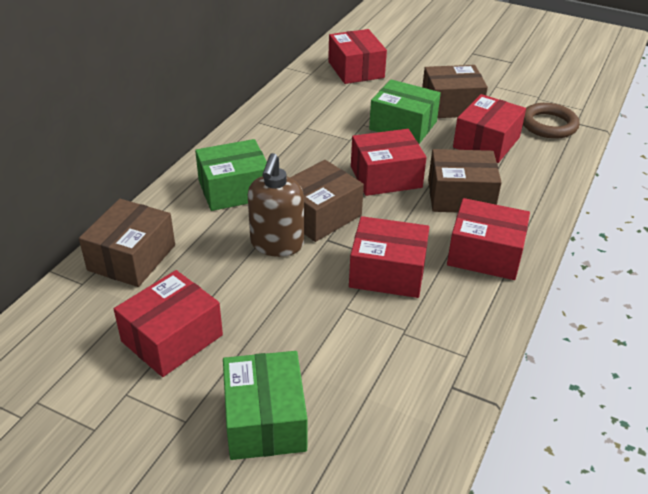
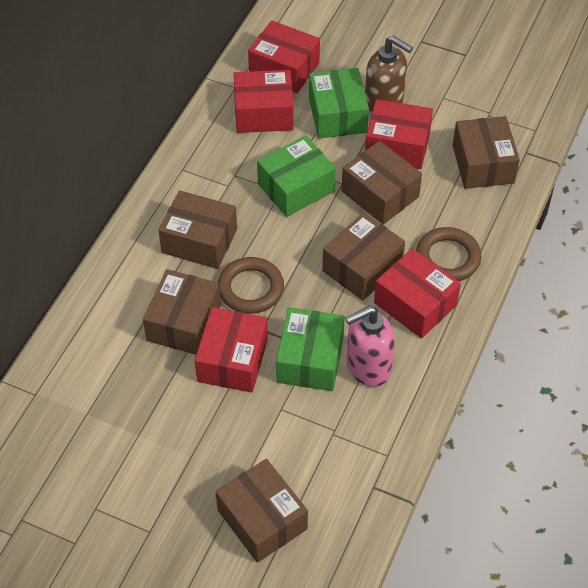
brown box: 4 -> 6
brown ring: 1 -> 2
pink soap dispenser: 0 -> 1
red box: 6 -> 5

